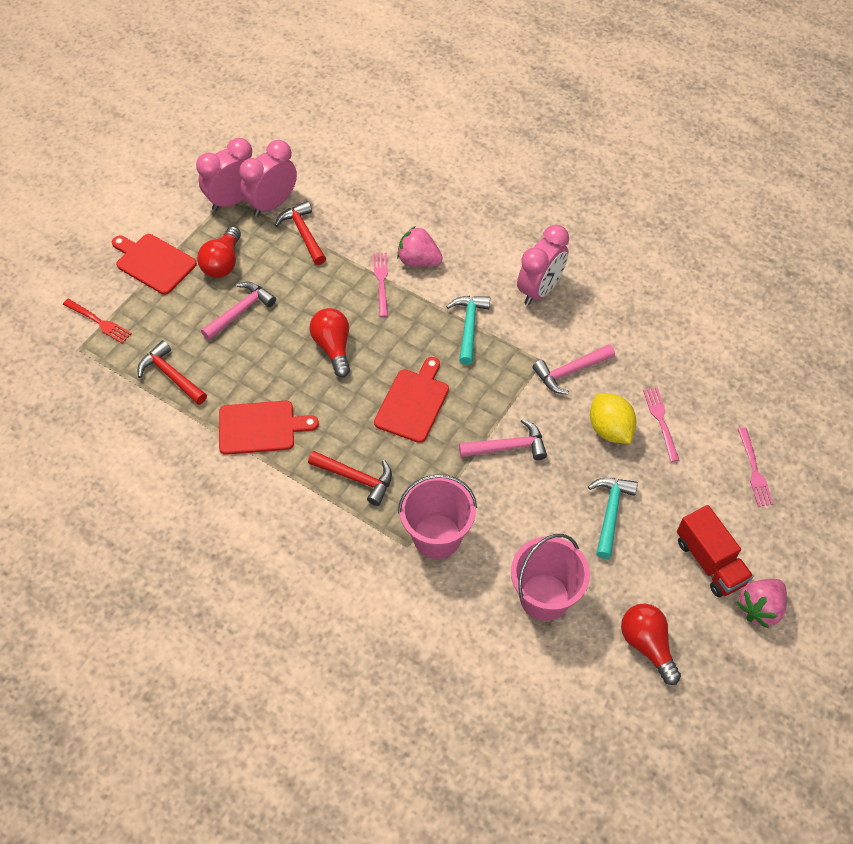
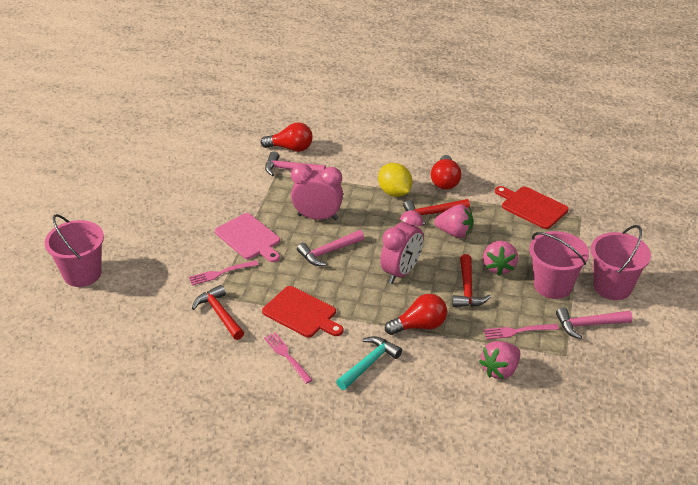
pink bucket: 2 -> 3
pink clock: 3 -> 2
pink cutting board: 0 -> 1
pink strawberry: 2 -> 3
red cutting board: 3 -> 2
red fork: 1 -> 0
red truck: 1 -> 0
turquoise hammer: 2 -> 1

